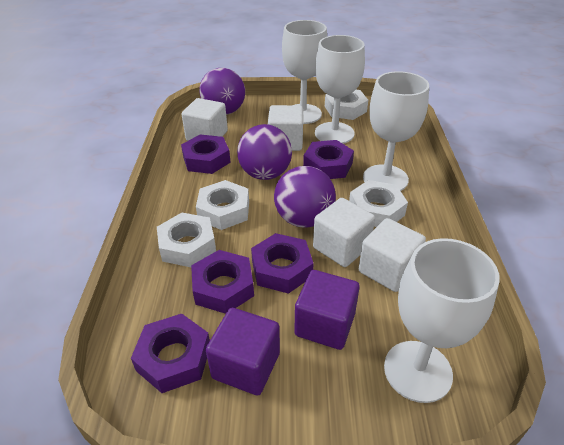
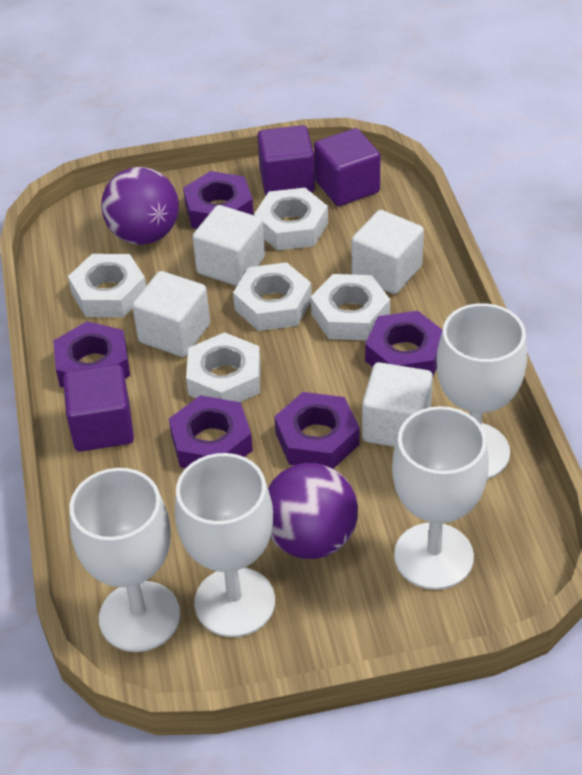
purple ball: 3 -> 2
purple cube: 2 -> 3
white nut: 4 -> 5

